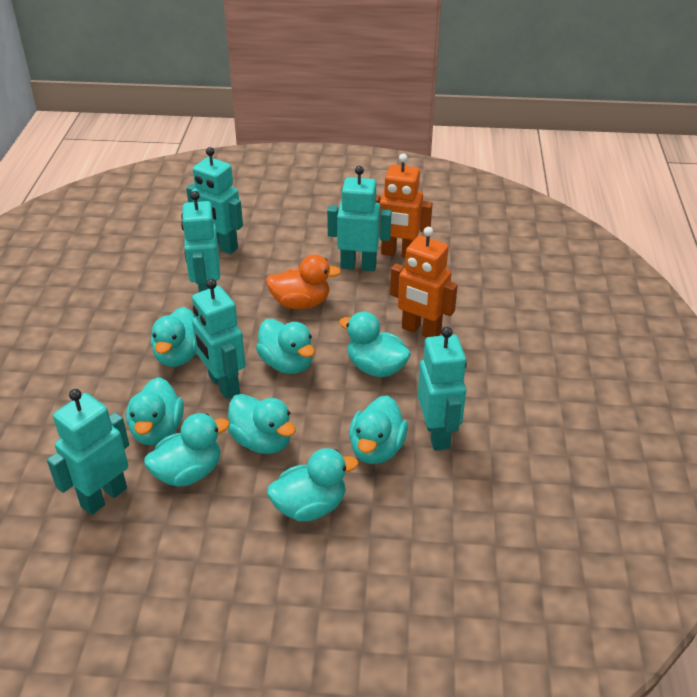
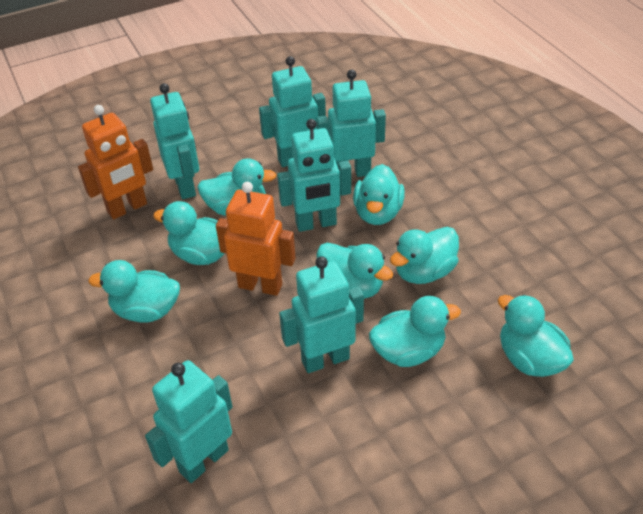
orange duck: 1 -> 0

